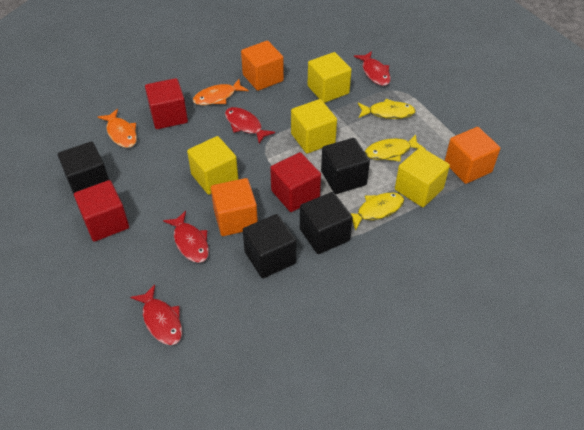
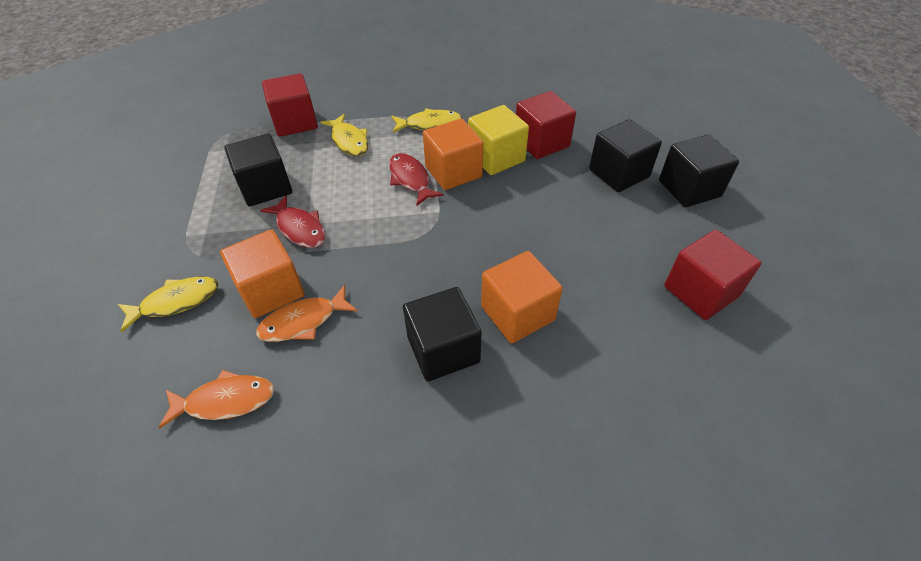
red fish: 4 -> 2
yellow cube: 4 -> 1

